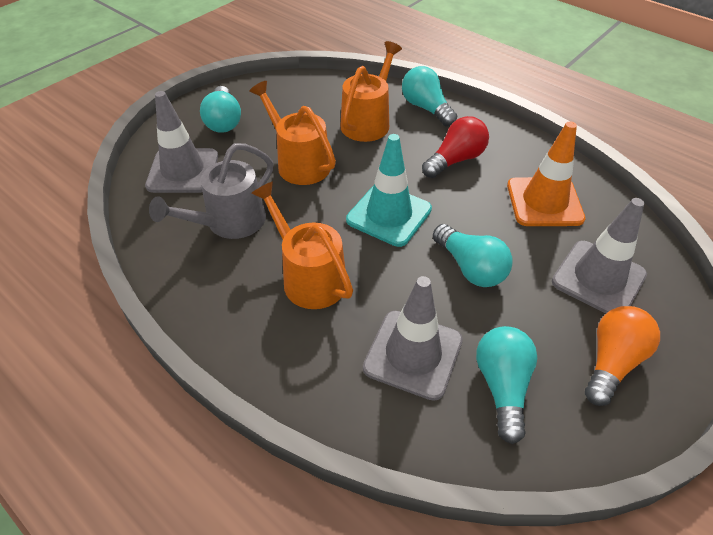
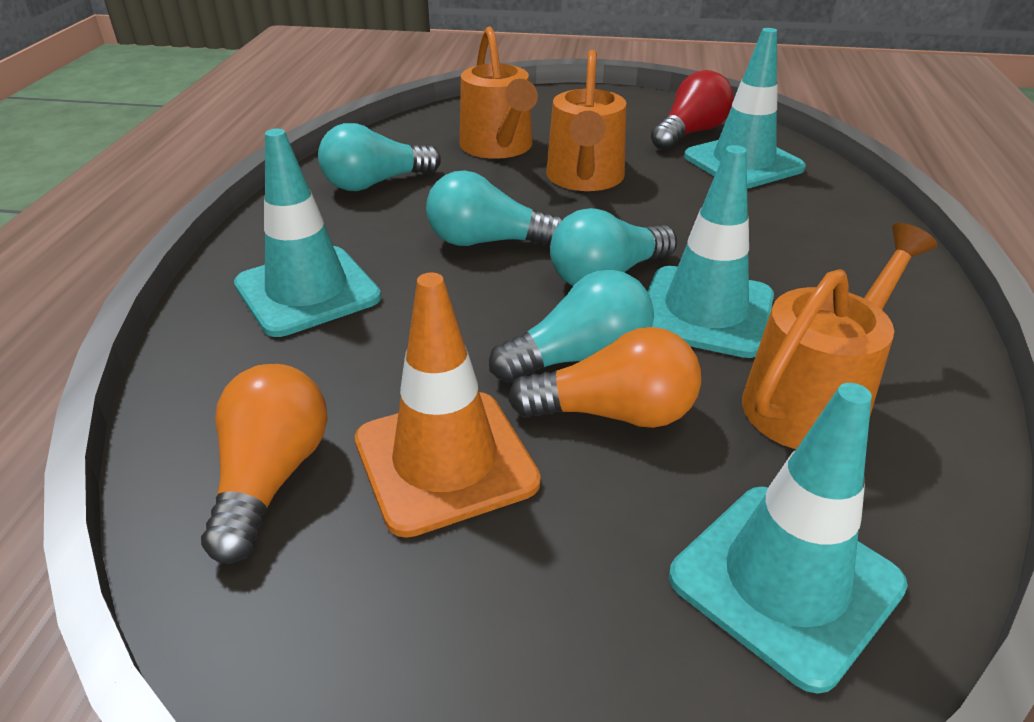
grey traffic cone: 3 -> 0
grey watering can: 1 -> 0
orange light bulb: 1 -> 2
turquoise traffic cone: 1 -> 4

